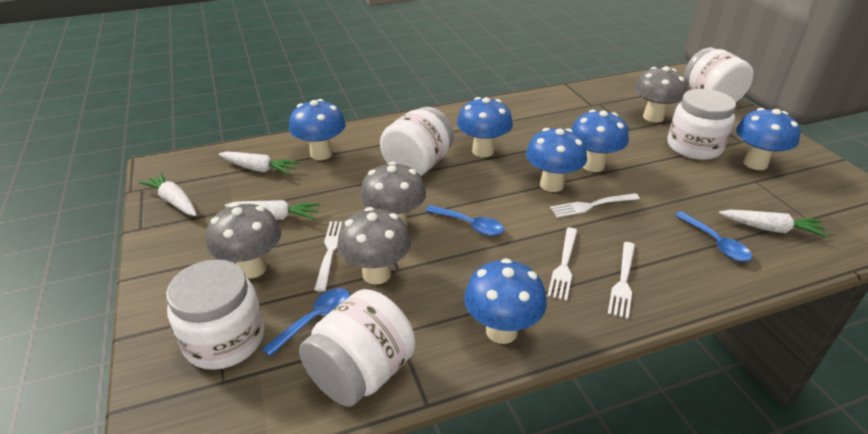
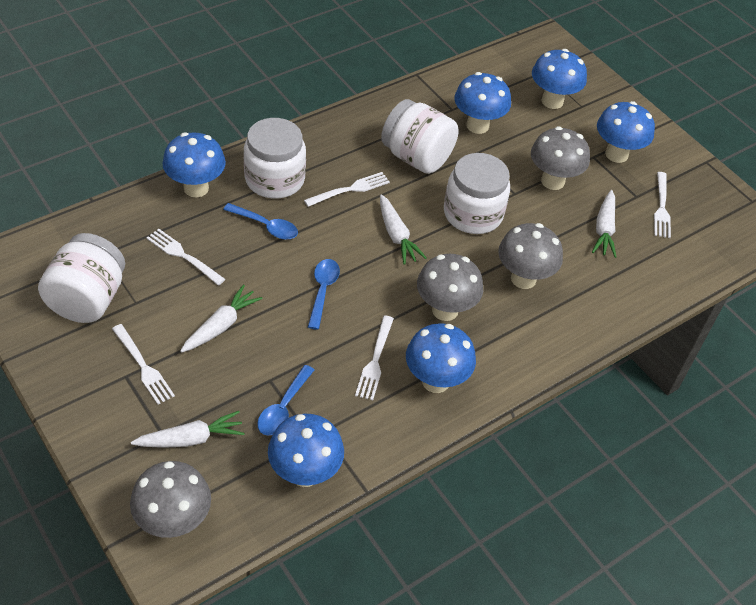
white fork: 4 -> 5
white jar: 5 -> 4

